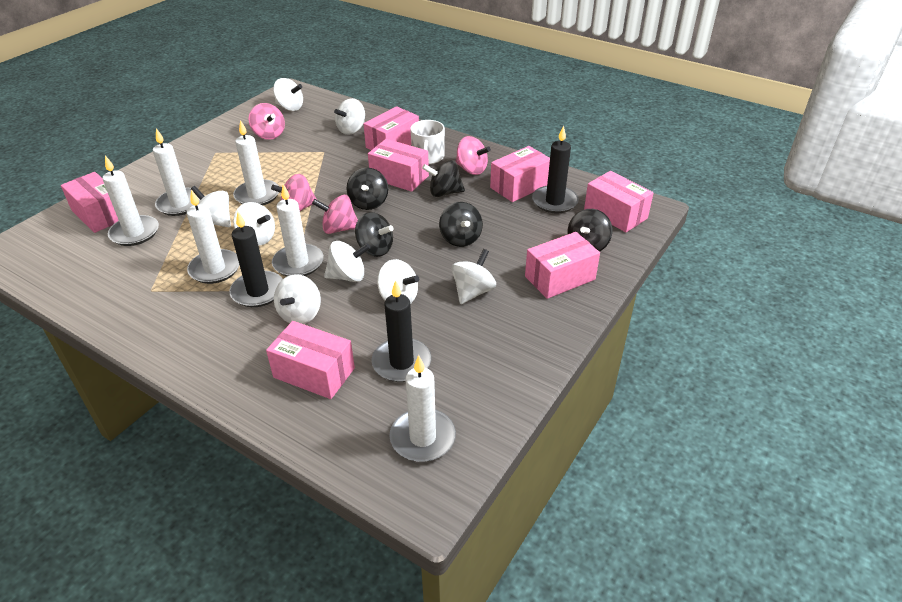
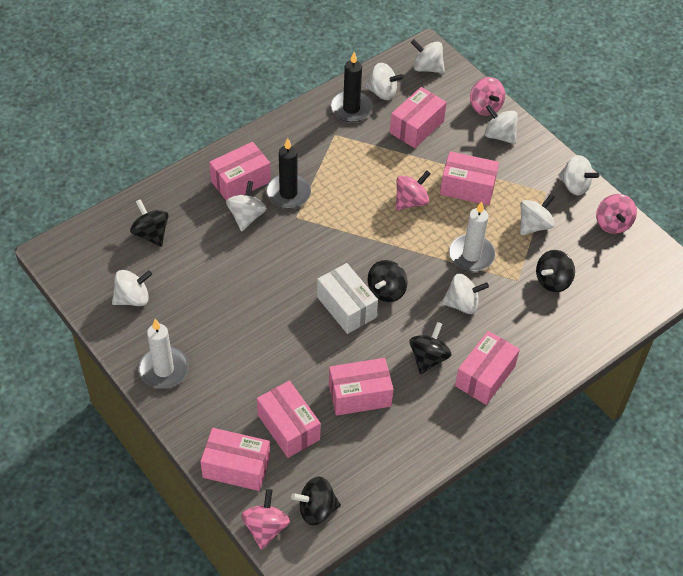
black candle: 3 -> 2
white box: 0 -> 1
white candle: 6 -> 2
white mug: 1 -> 0

